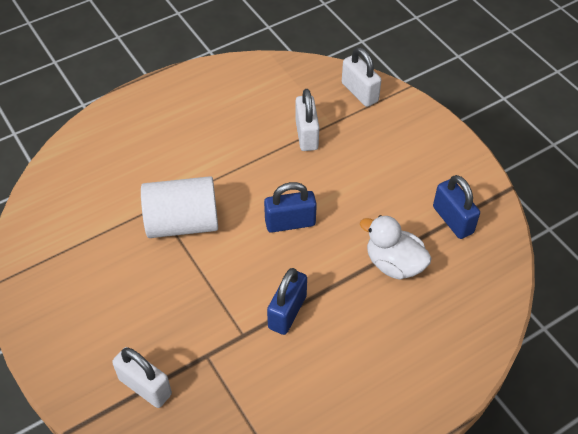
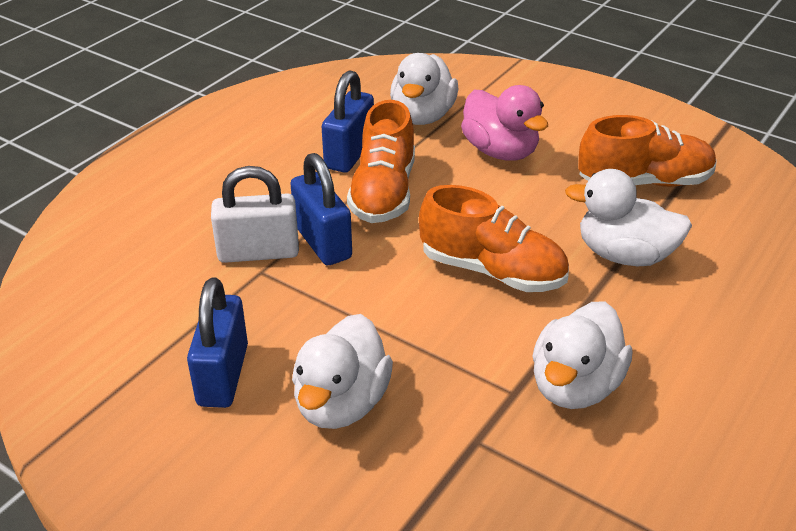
orange shoe: 0 -> 3
pink duck: 0 -> 1
white cylinder: 1 -> 0
white duck: 1 -> 4
white padlock: 3 -> 1

